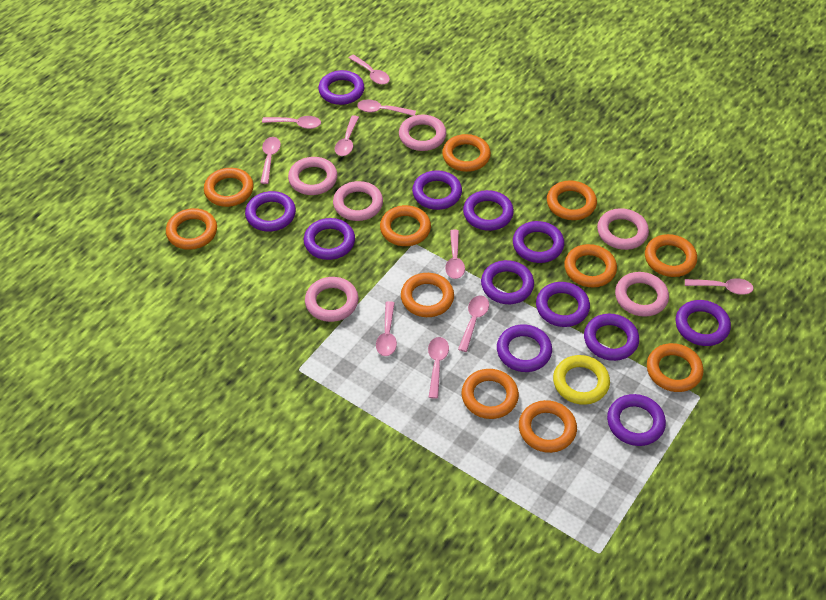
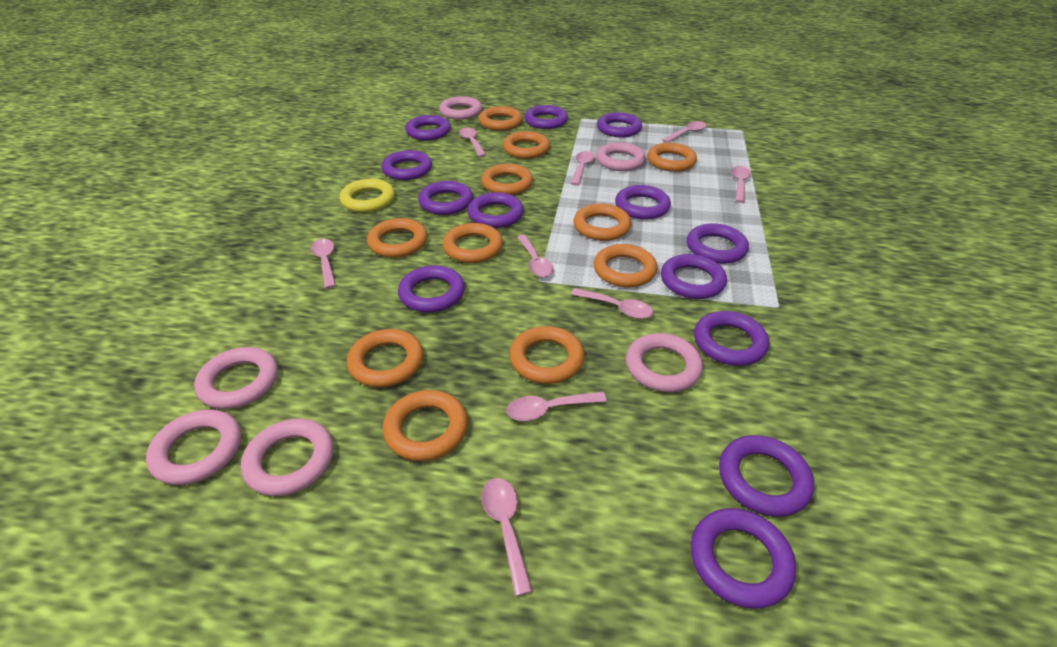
pink spoon: 10 -> 9
purple ring: 12 -> 13

